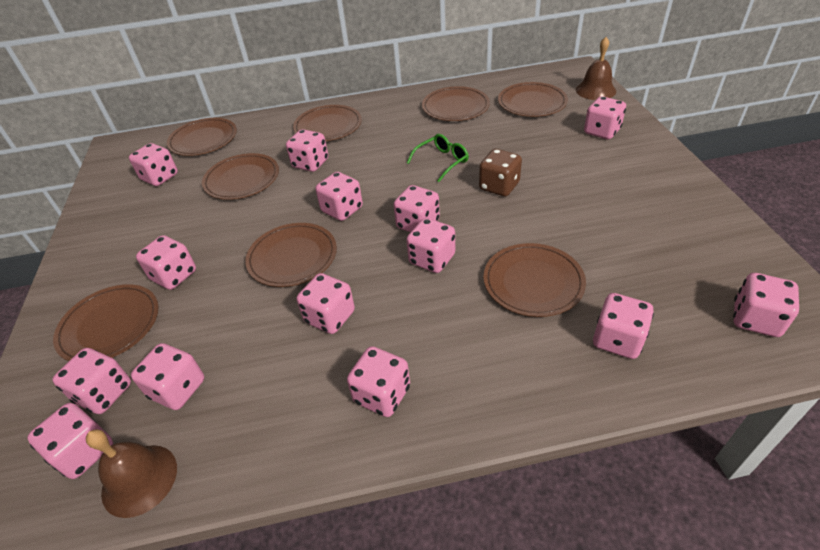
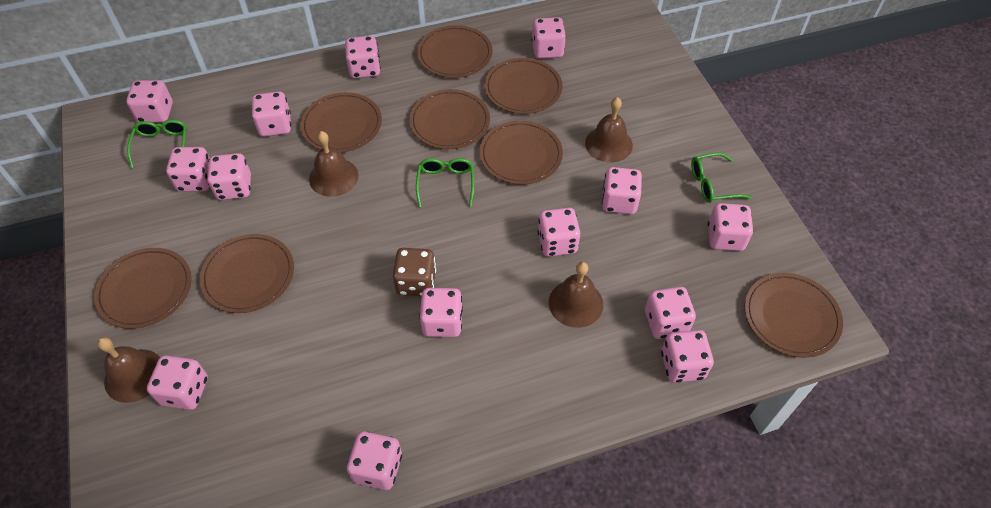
brown bell: 2 -> 4
green glasses: 1 -> 3

